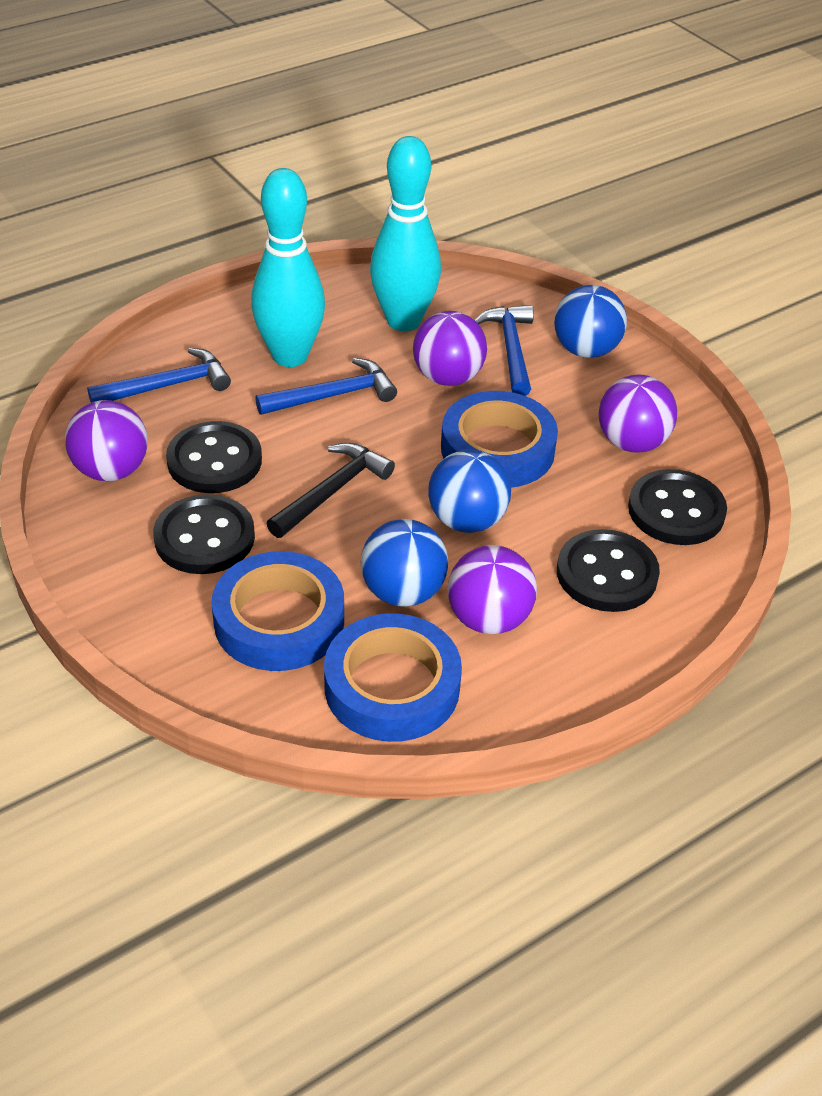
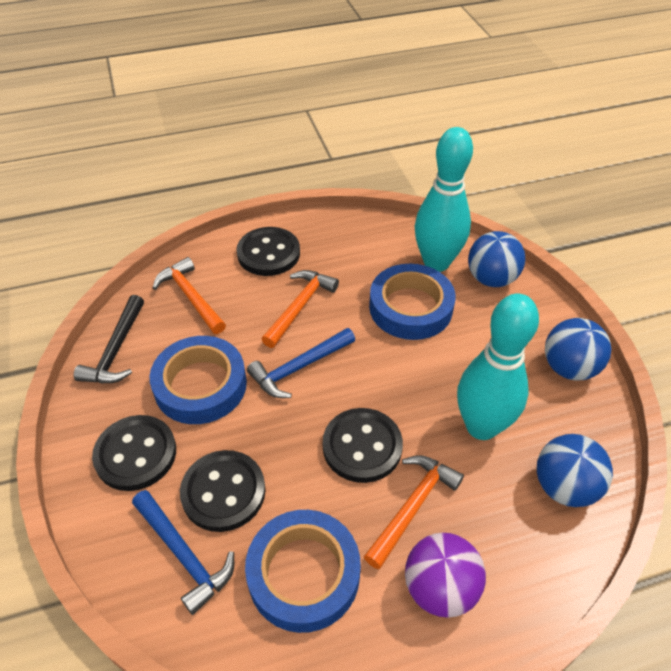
blue hammer: 3 -> 2
orange hammer: 0 -> 3
purple ball: 4 -> 1

